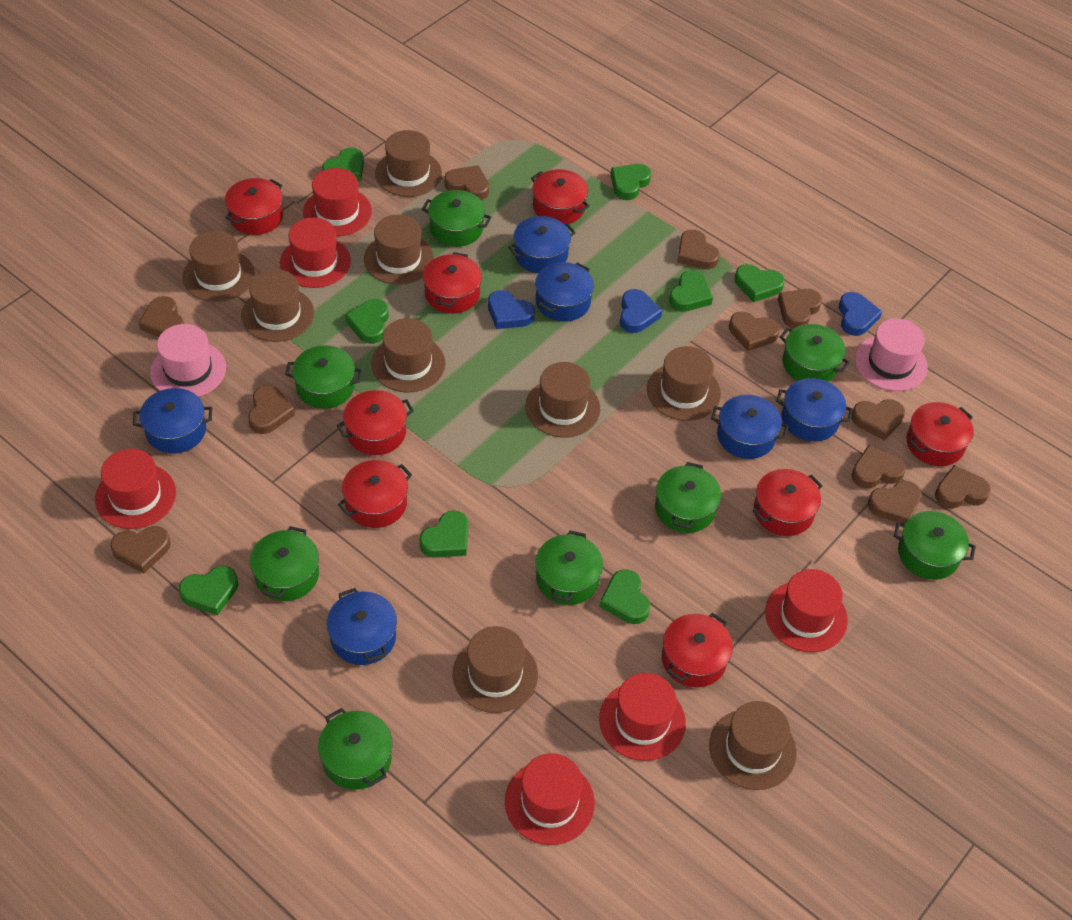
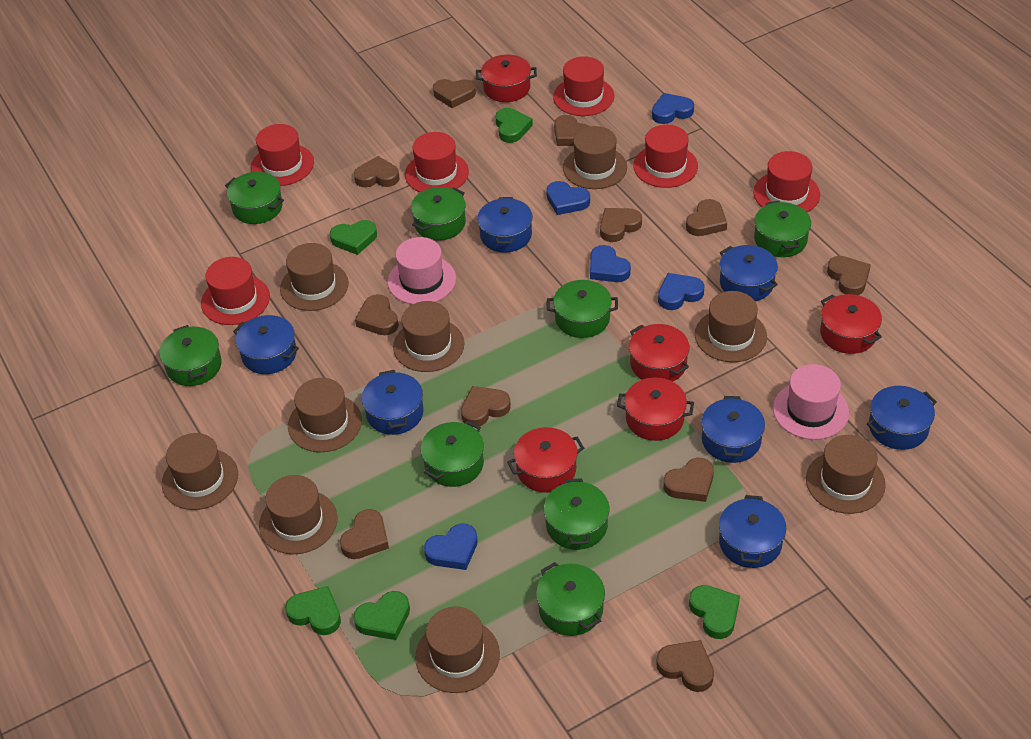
blue heart: 3 -> 5
blue pot: 6 -> 7
green heart: 8 -> 5
red pot: 8 -> 5

